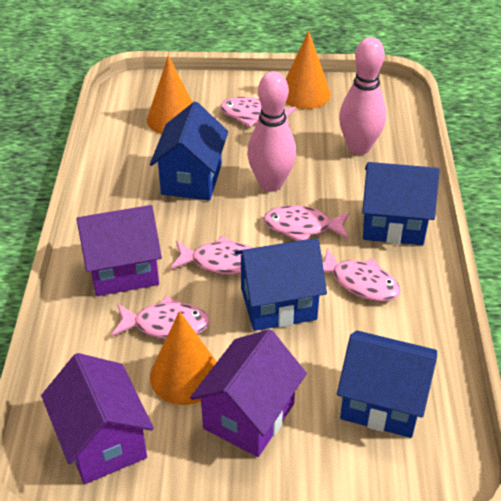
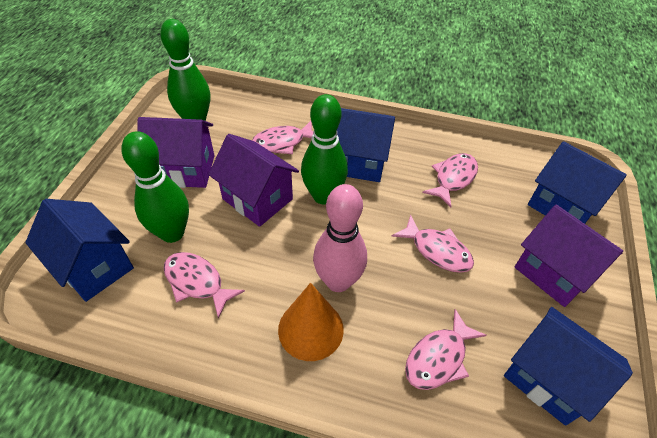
green bowling pin: 0 -> 3
orange cone: 3 -> 1
pink bowling pin: 2 -> 1

